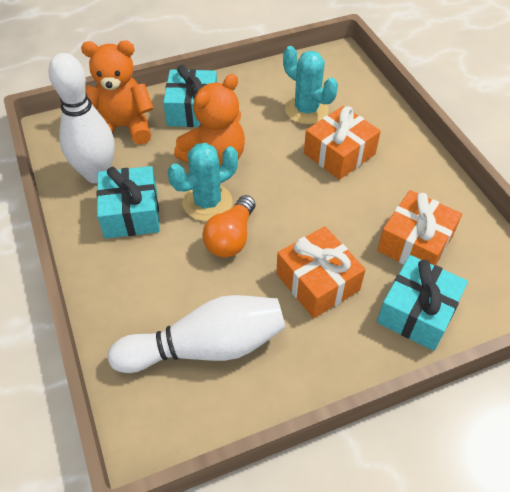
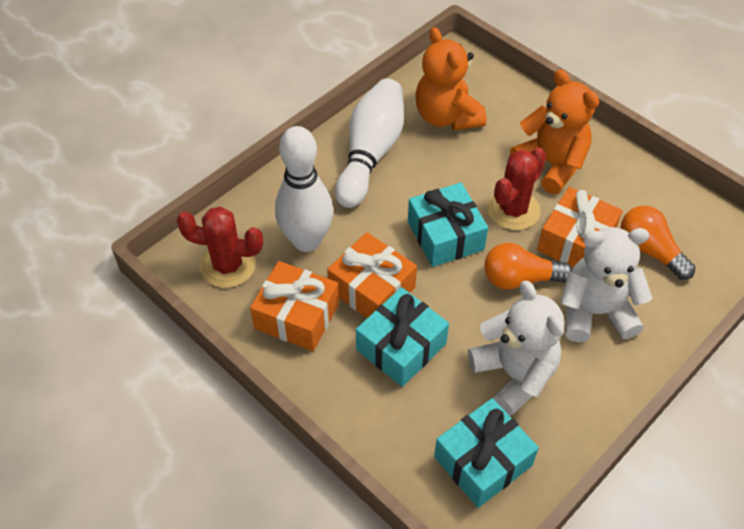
orange light bulb: 1 -> 2
red cactus: 0 -> 2
turquoise cactus: 2 -> 0
white teddy bear: 0 -> 2

